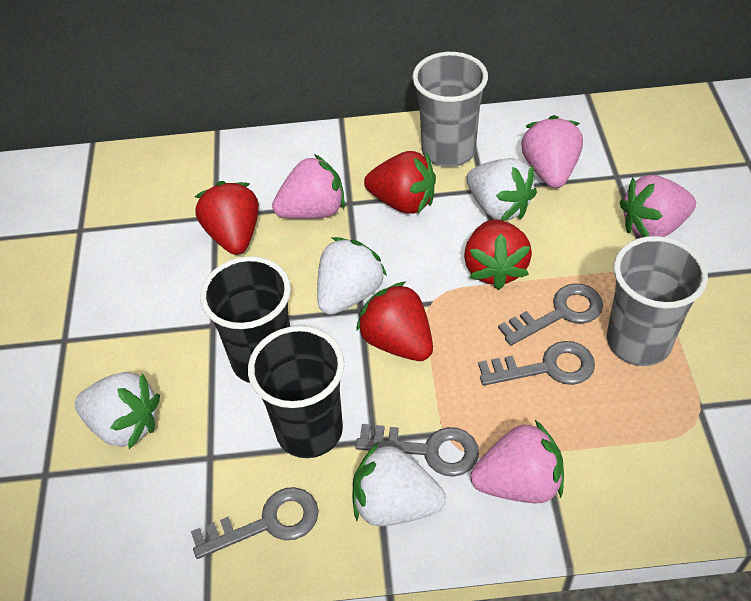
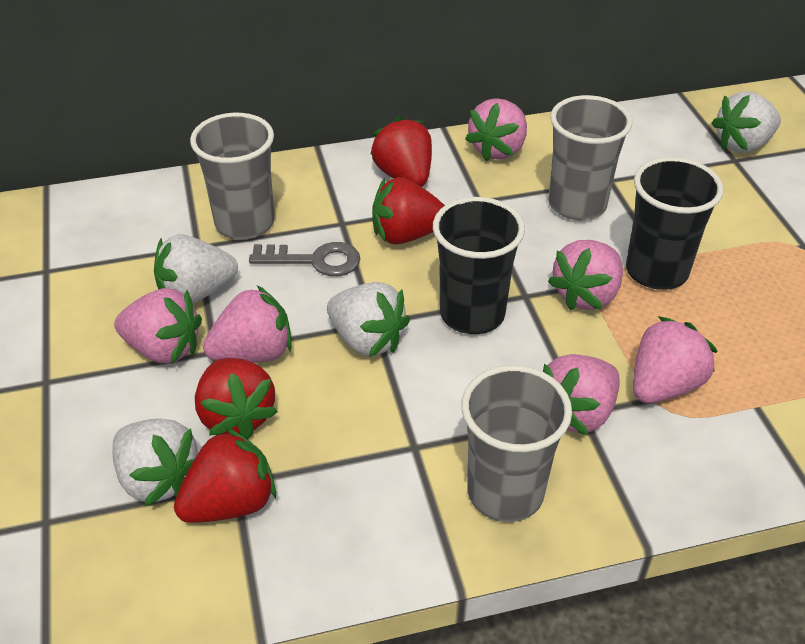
grey cup: 2 -> 3
grey key: 4 -> 1
pink strawberry: 4 -> 6

